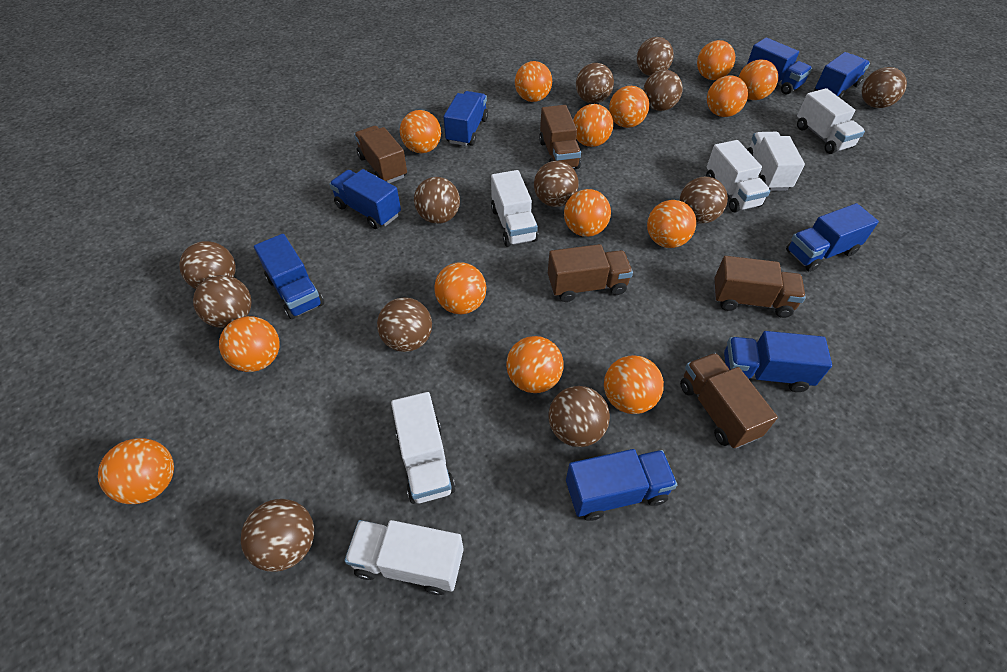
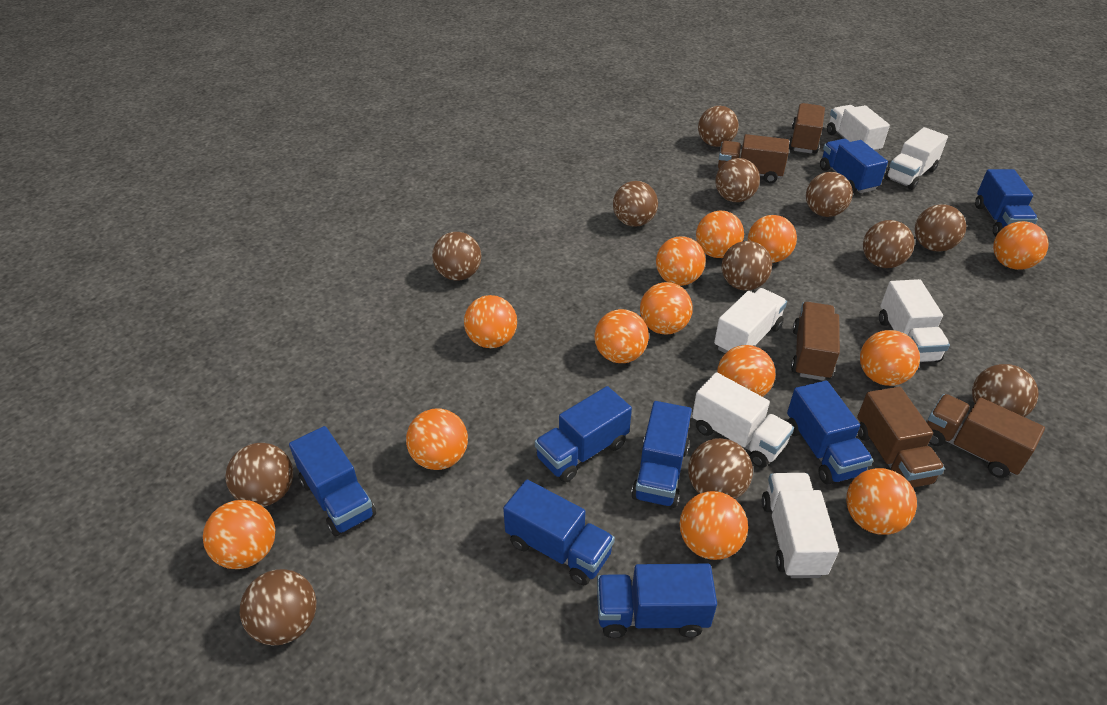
orange ball: 14 -> 13

